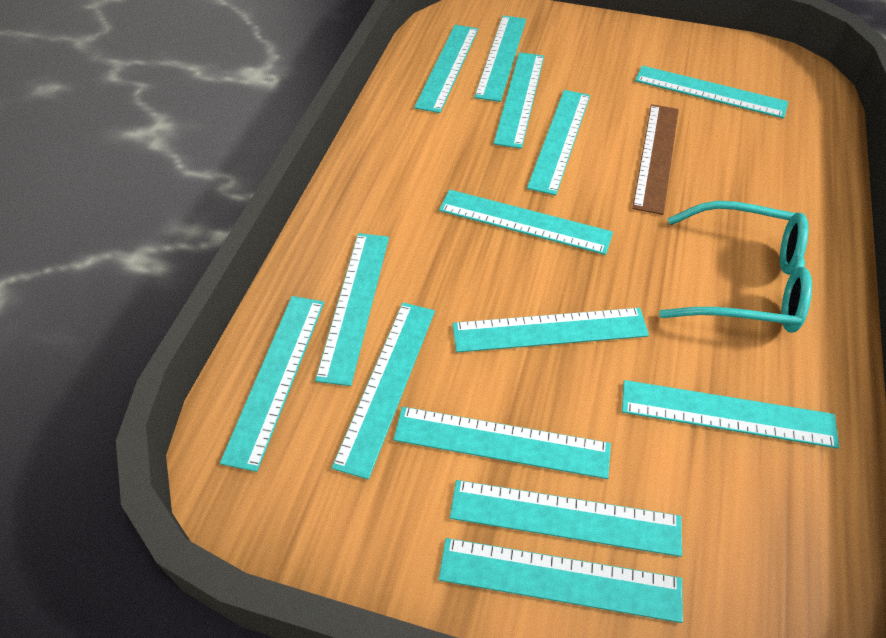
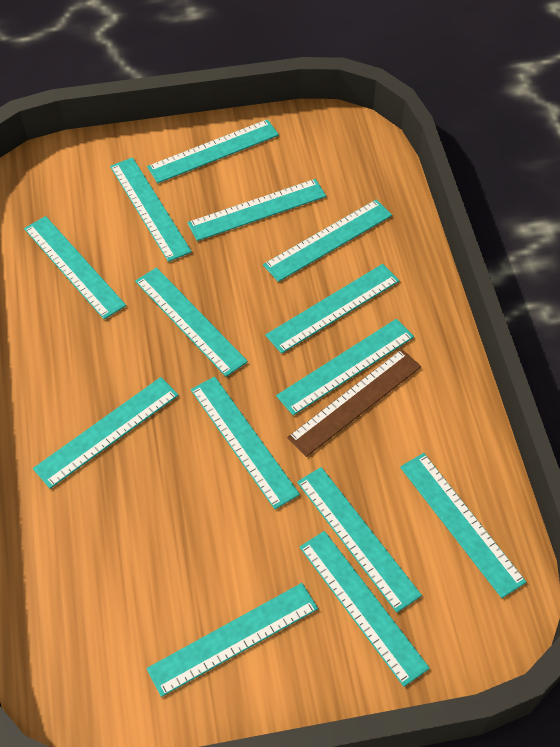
turquoise glasses: 1 -> 0

